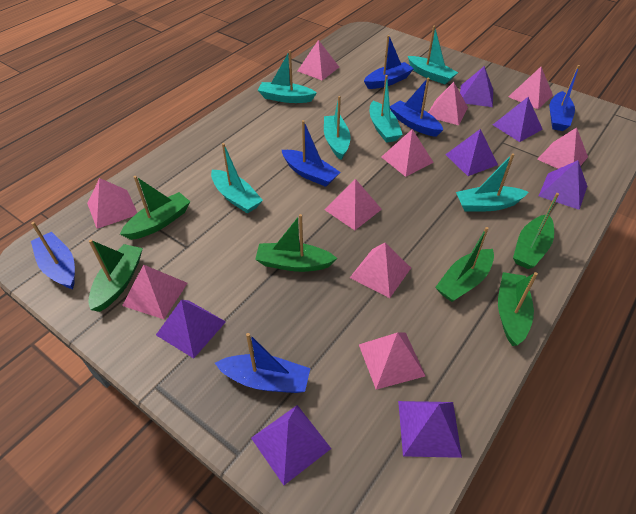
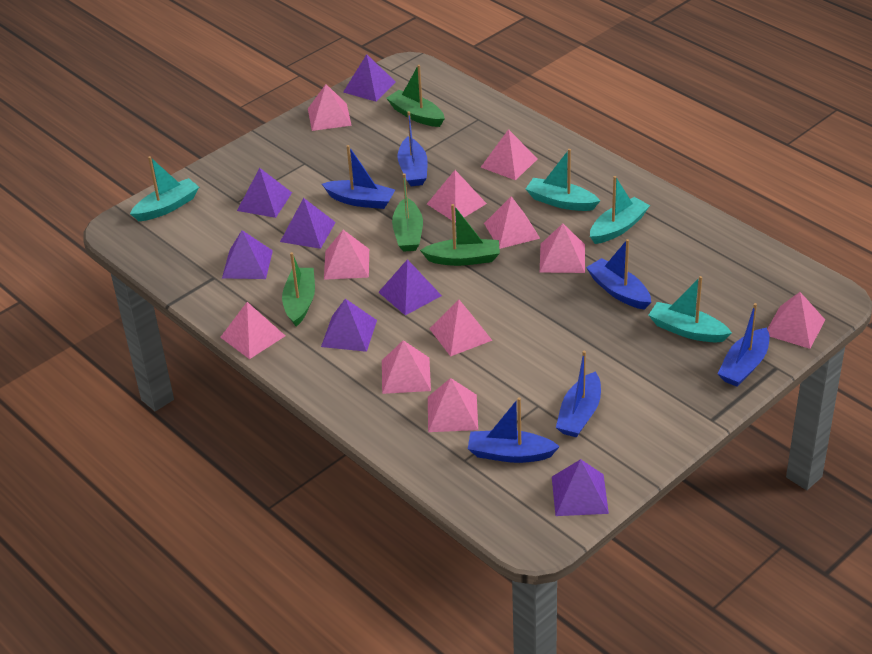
green boat: 6 -> 4
pink pyramid: 10 -> 11
turquoise boat: 6 -> 4

